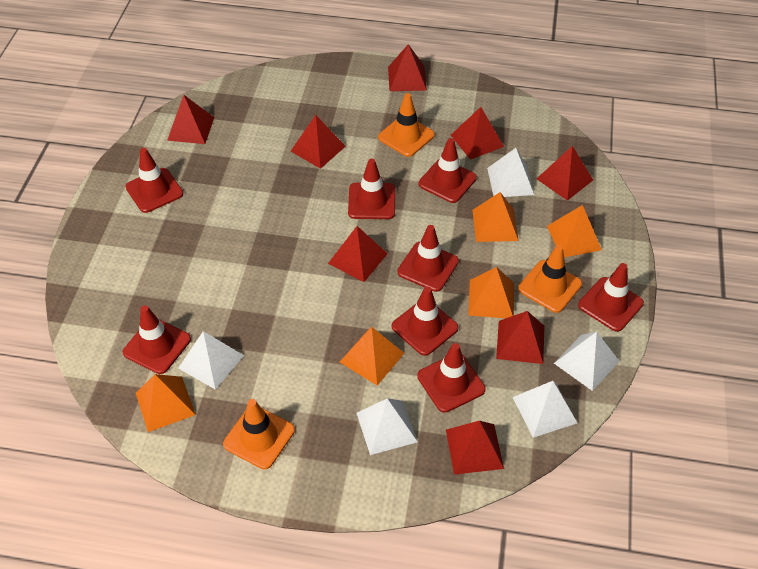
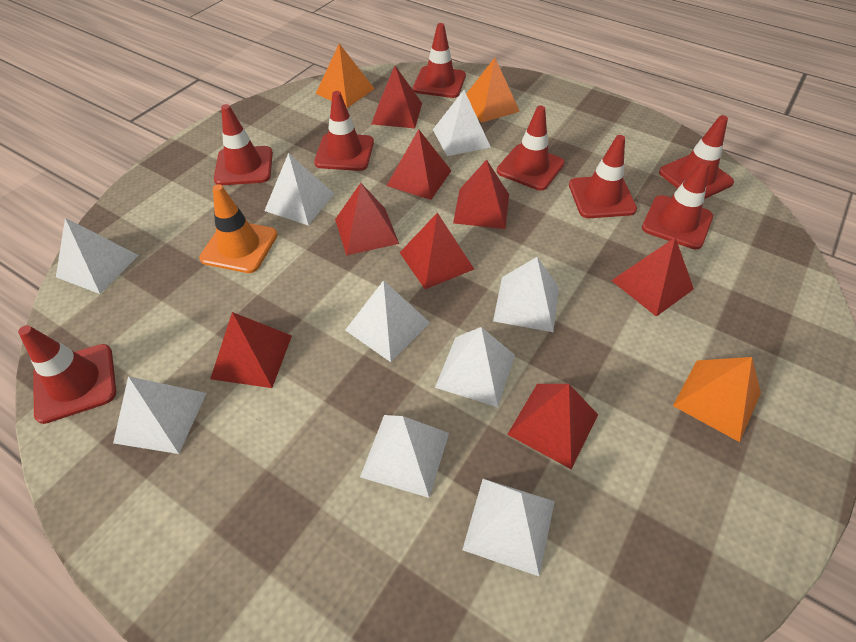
orange pyramid: 5 -> 3
orange traffic cone: 3 -> 1
white pyramid: 5 -> 9

